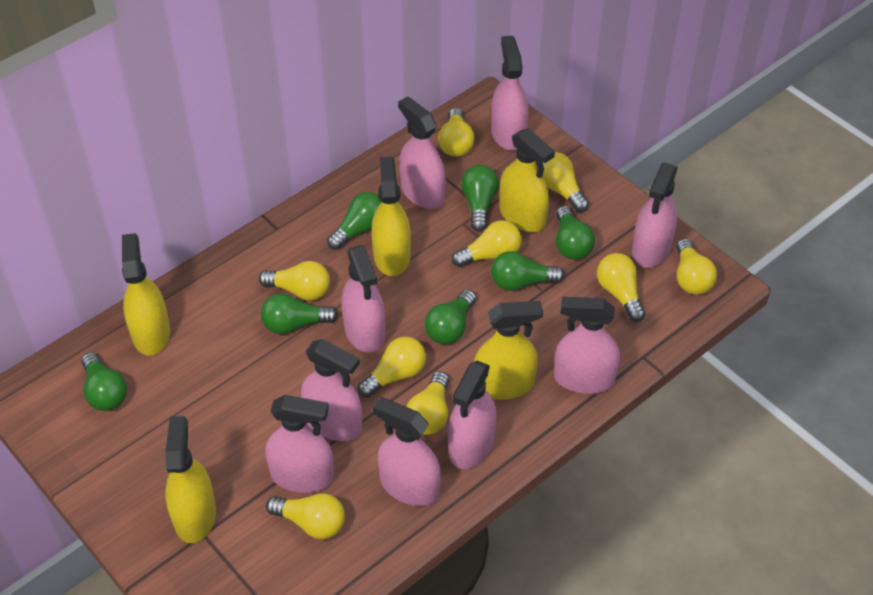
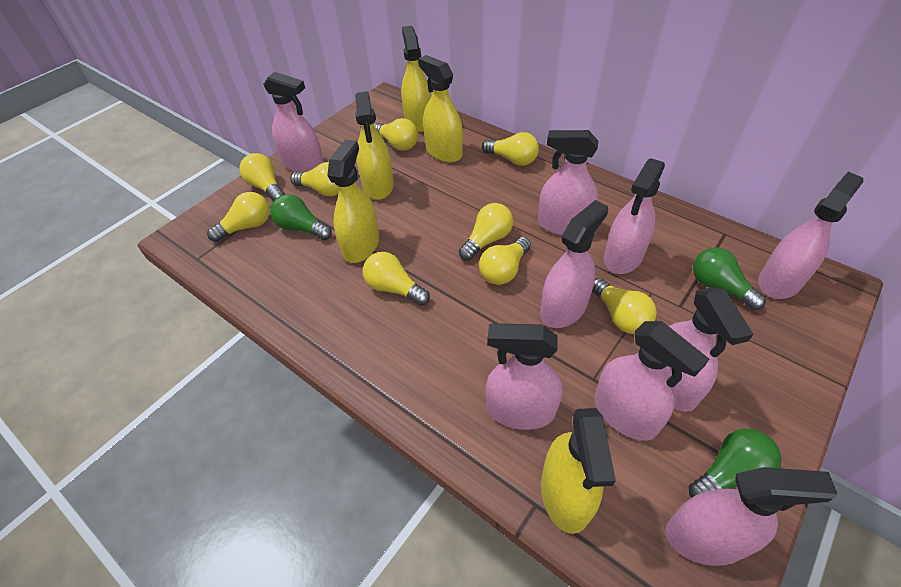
green light bulb: 7 -> 3

